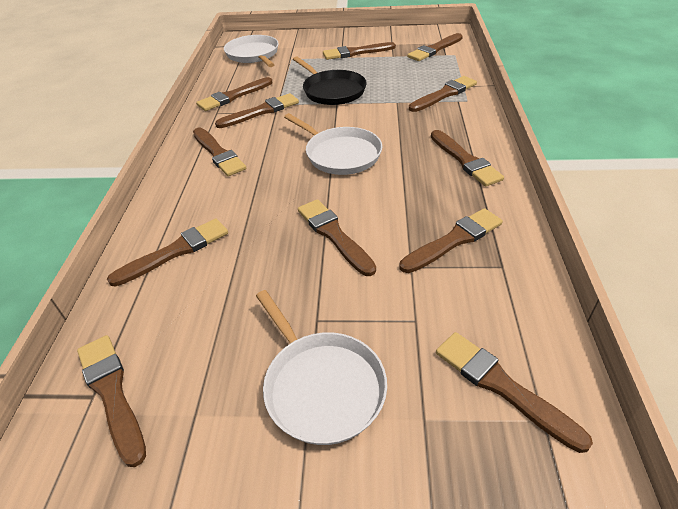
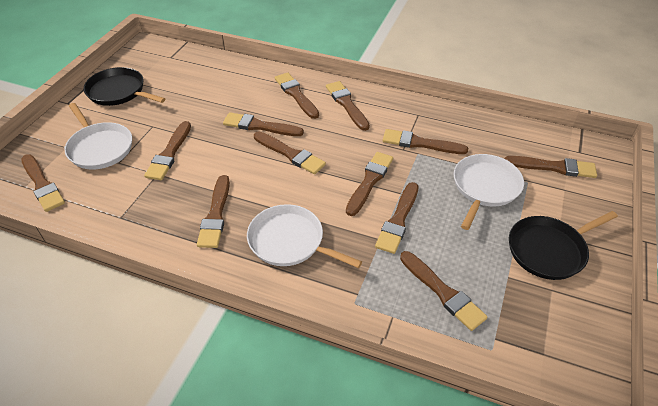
black pan: 1 -> 2

